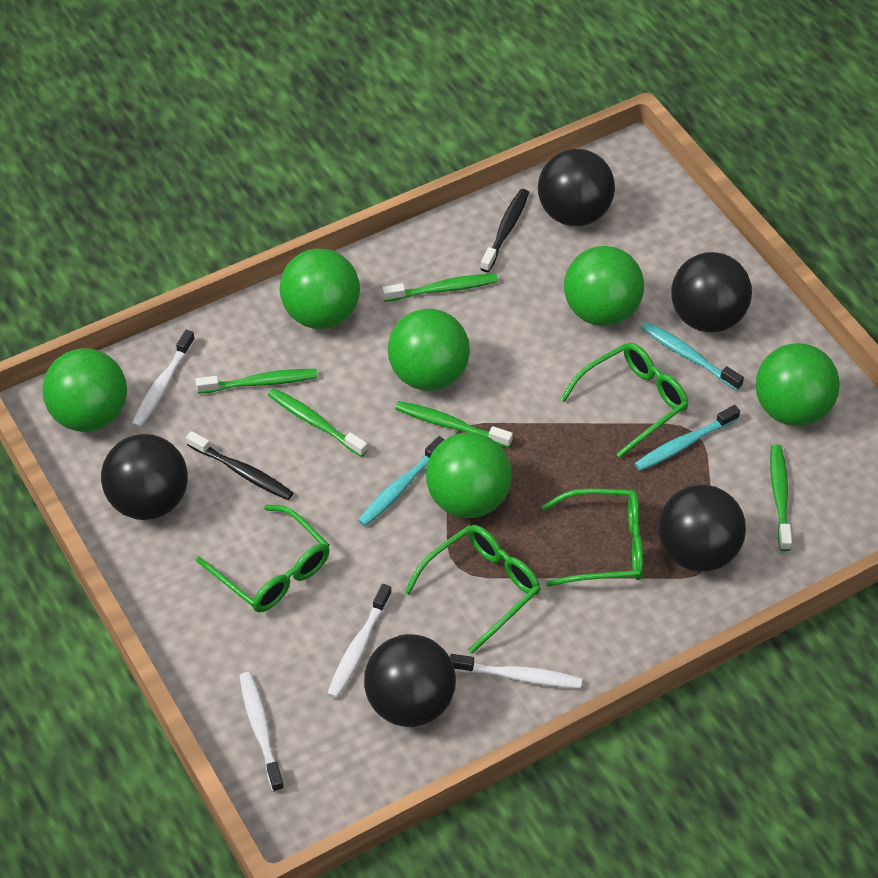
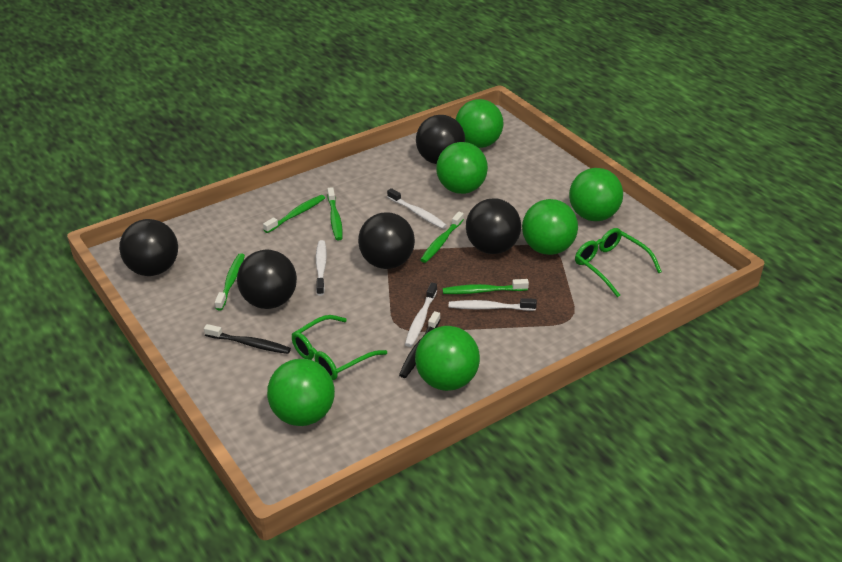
green glasses: 4 -> 2
turquoise toothbrush: 3 -> 0

